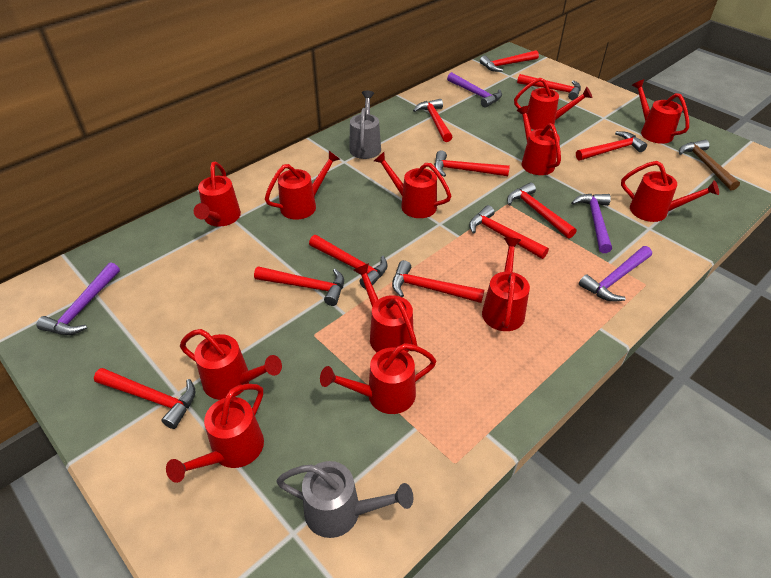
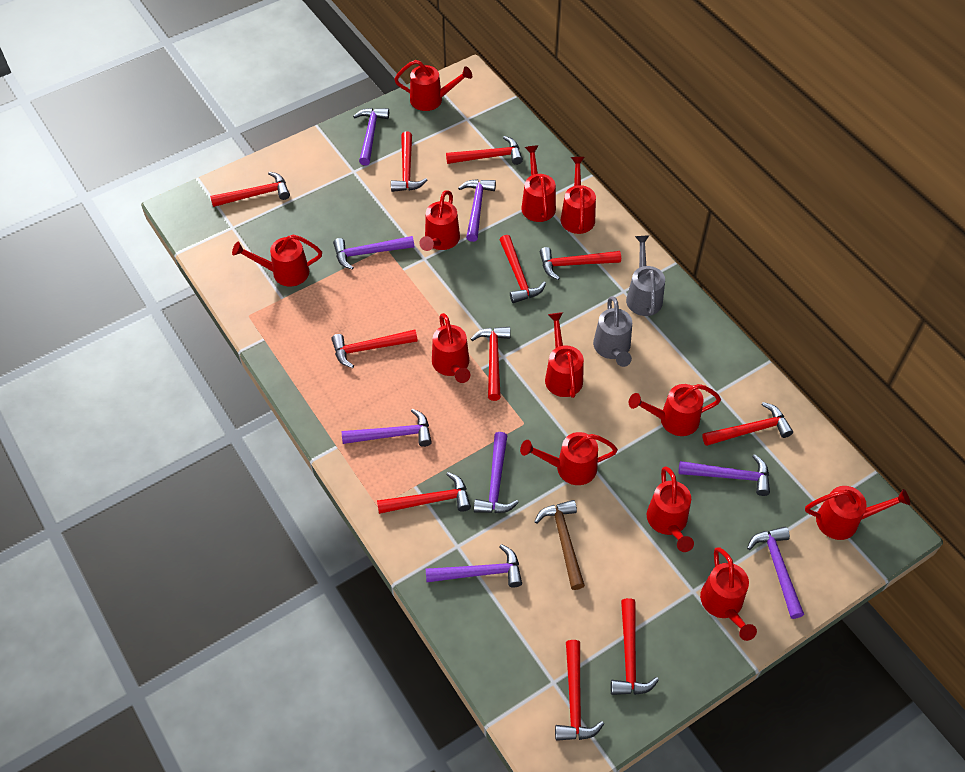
purple hammer: 4 -> 8

